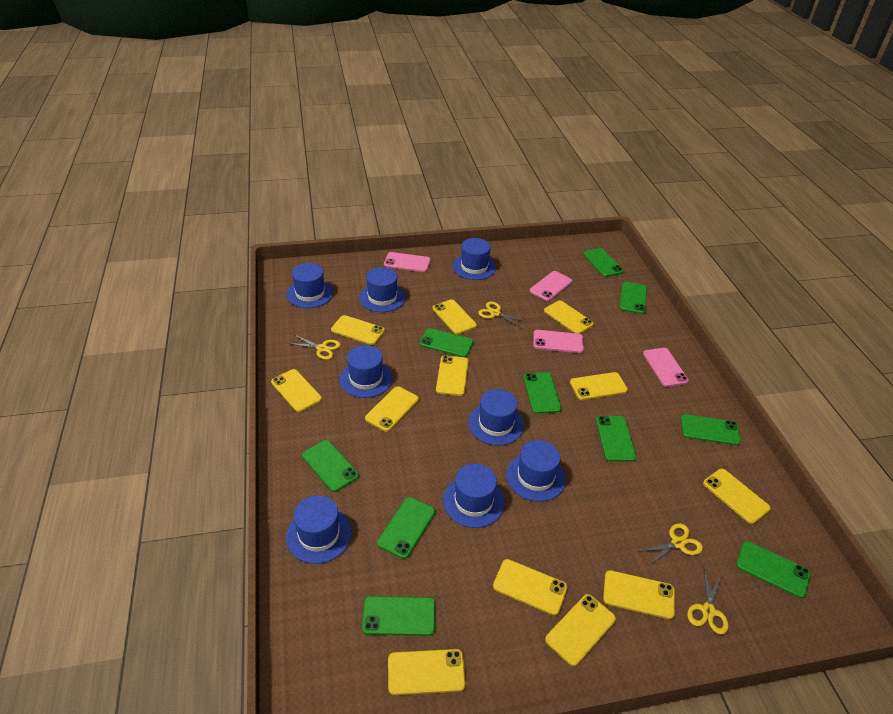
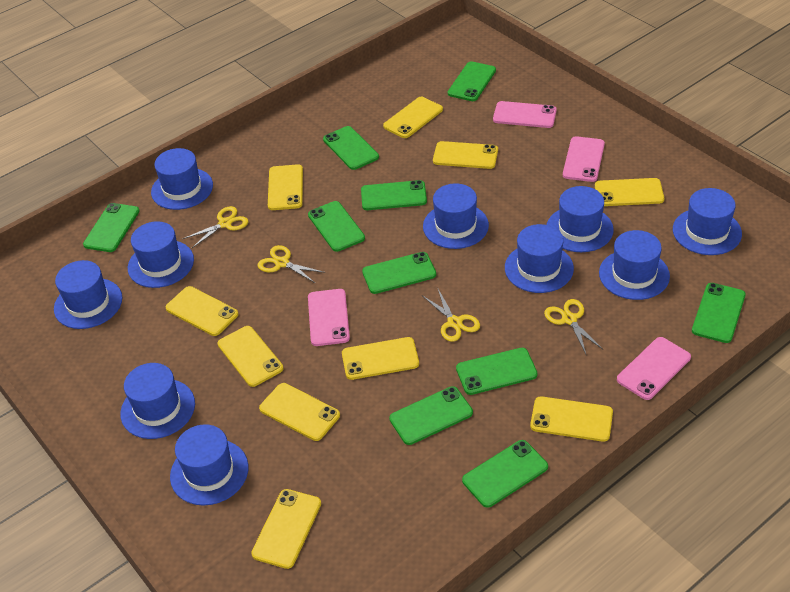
blue hat: 8 -> 10
yellow phone: 12 -> 10

